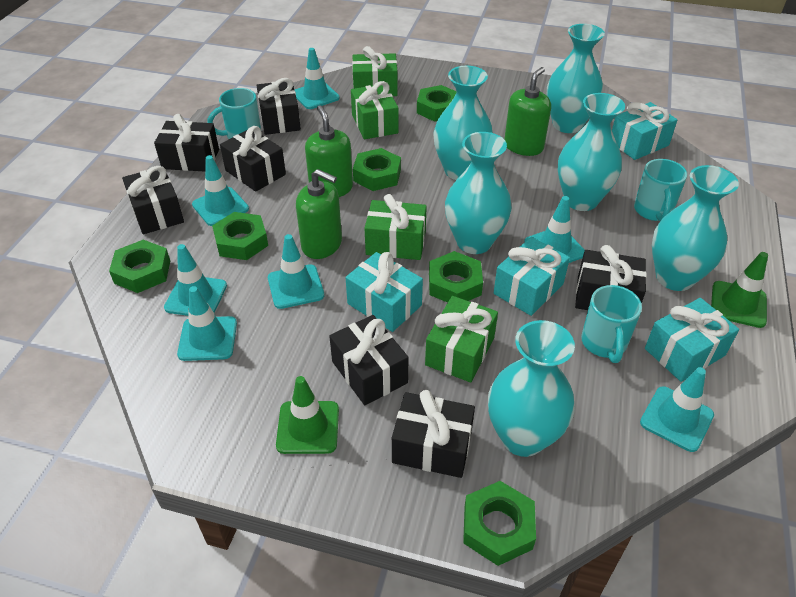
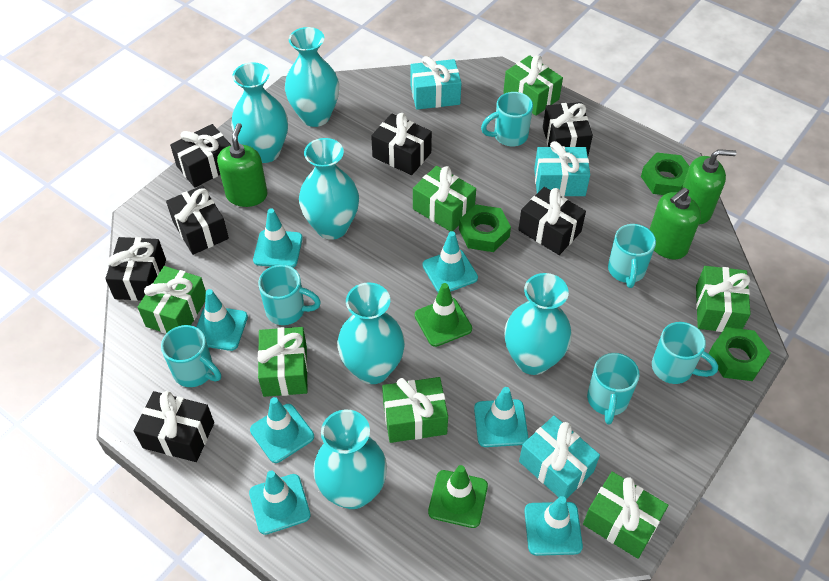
green gift: 4 -> 7
green nut: 6 -> 3
turquoise gift: 4 -> 3
turquoise mug: 3 -> 6

